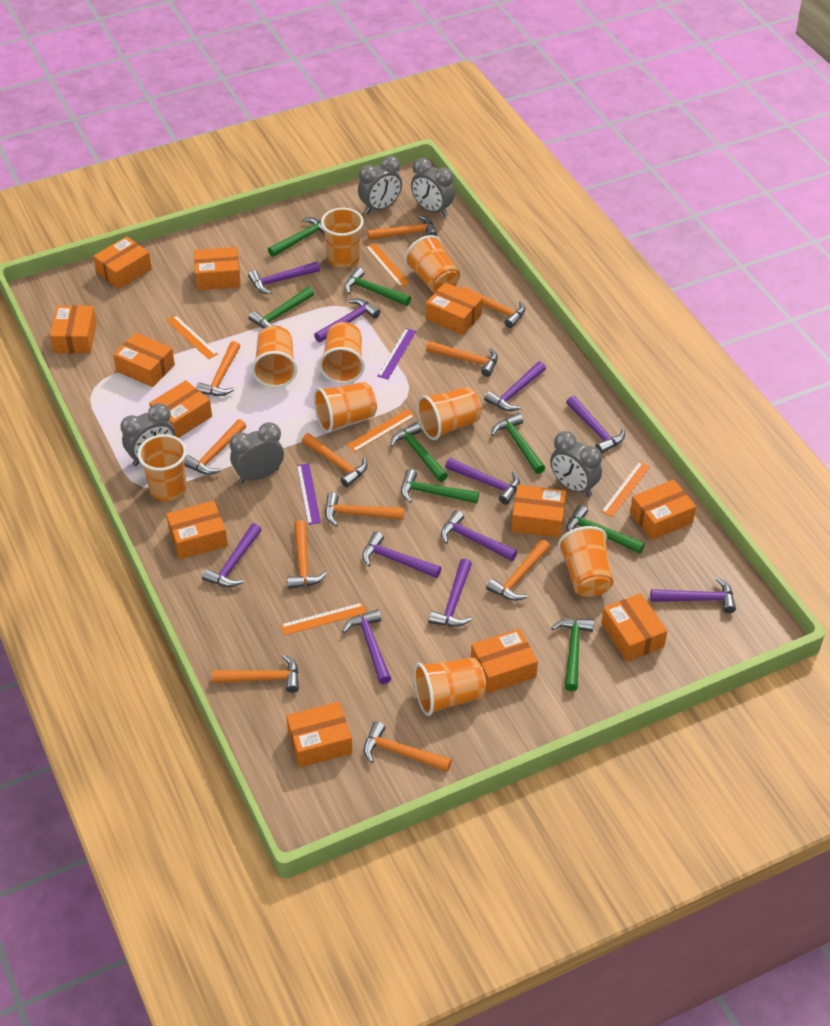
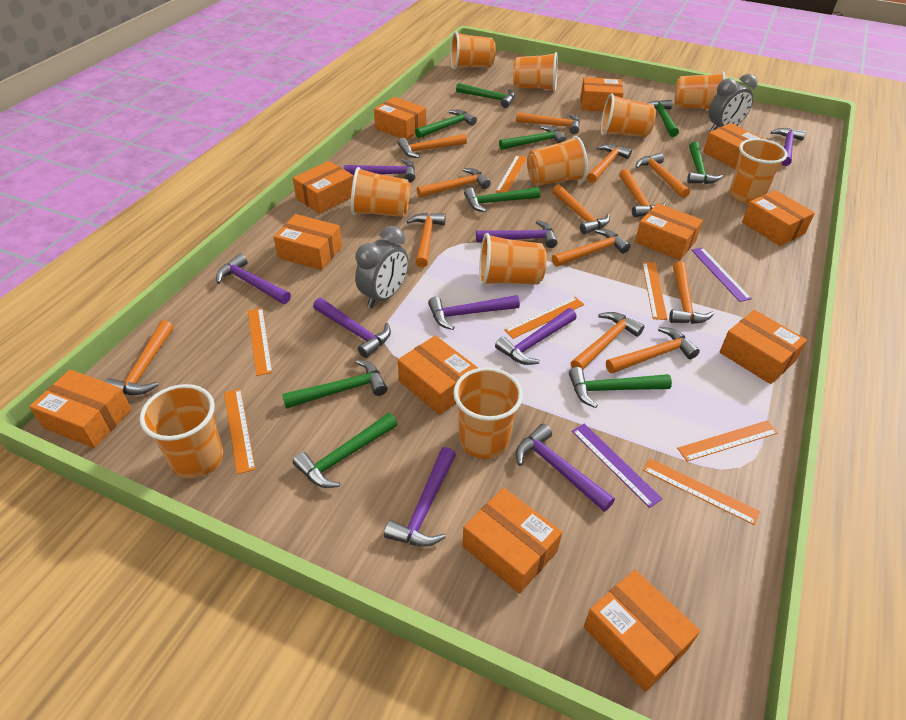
green hammer: 8 -> 9
grey clock: 5 -> 2
orange cup: 9 -> 10
orange hammer: 11 -> 13
orange ruler: 5 -> 7
purple hammer: 11 -> 9

